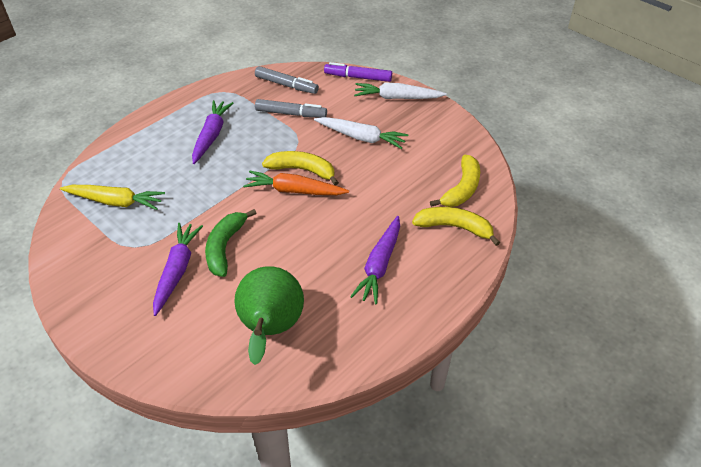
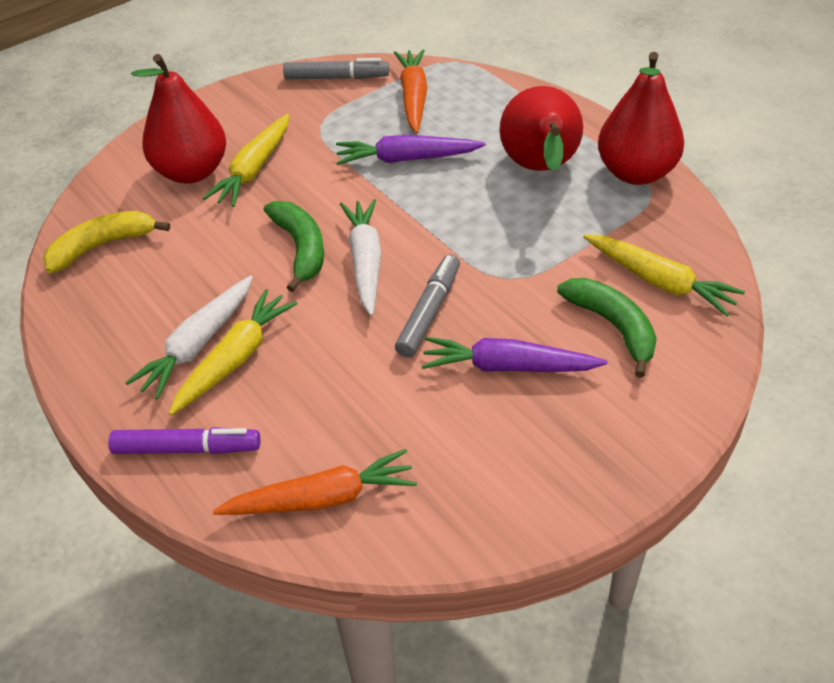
green banana: 1 -> 2
green pear: 1 -> 0
orange carrot: 1 -> 2
purple carrot: 3 -> 2
red pear: 0 -> 3
yellow banana: 3 -> 1
yellow carrot: 1 -> 3

